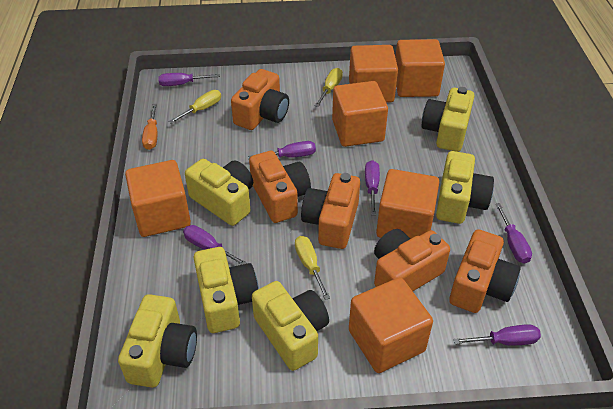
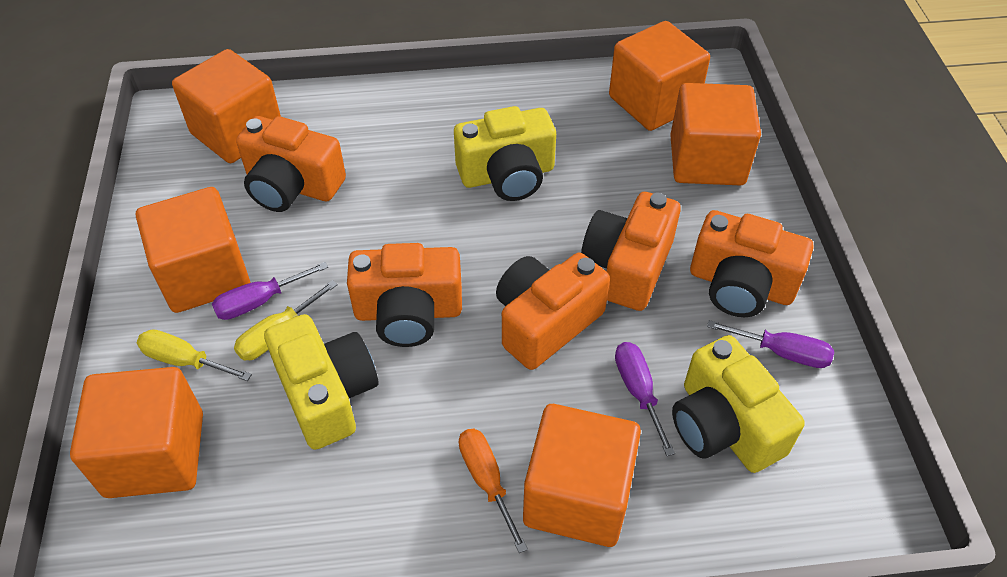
purple screwdriver: 6 -> 3
yellow camera: 6 -> 3
yellow screwdriver: 3 -> 2

